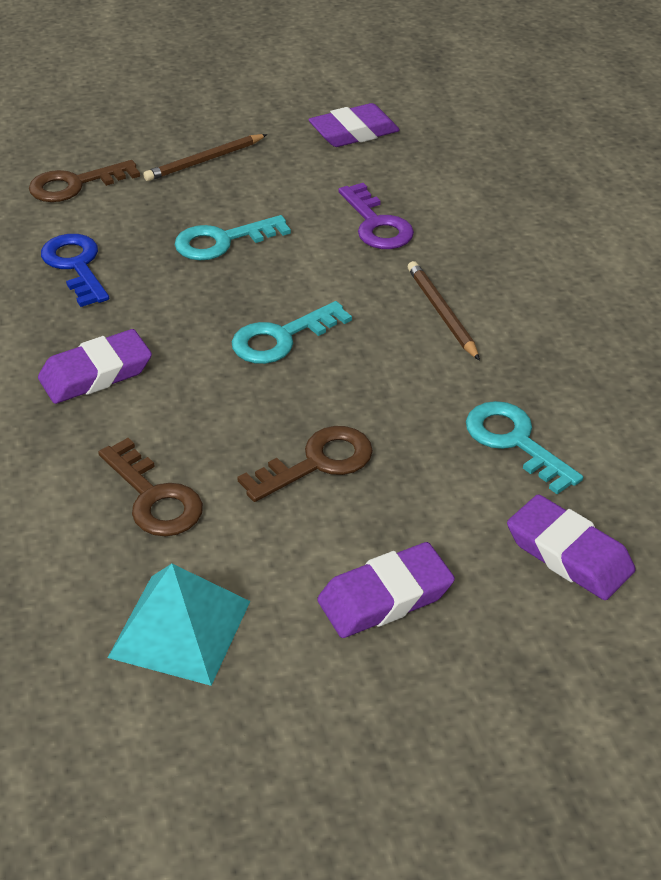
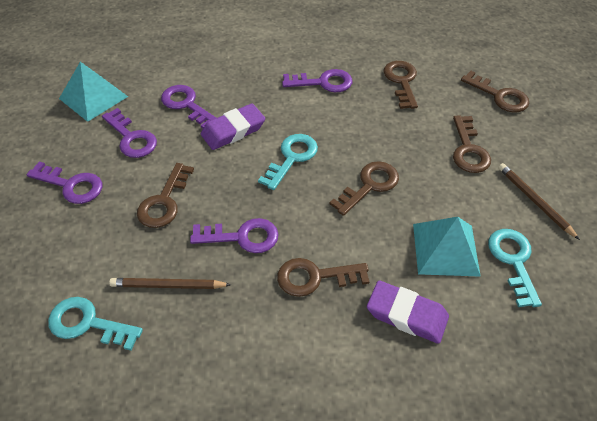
blue key: 1 -> 0
brown key: 3 -> 6
purple eraser: 4 -> 2
purple key: 1 -> 5
turquoise pyramid: 1 -> 2

